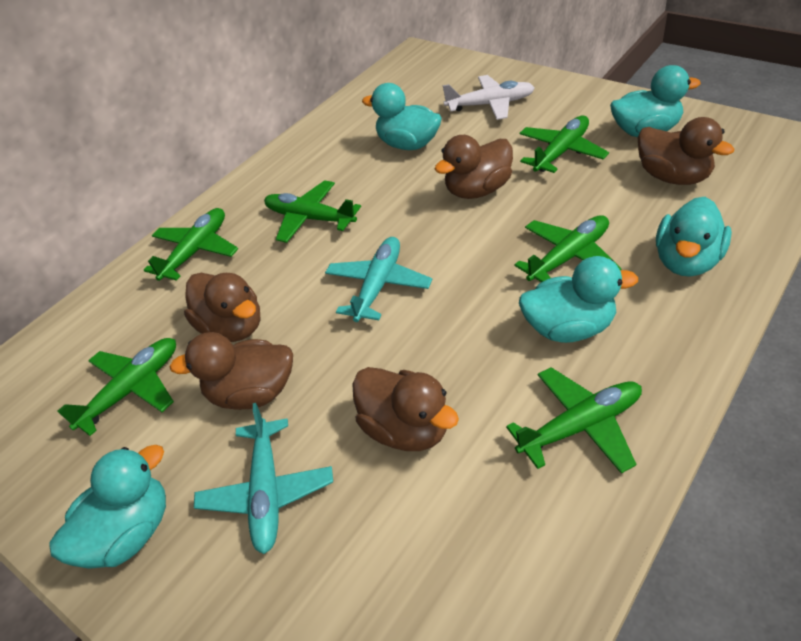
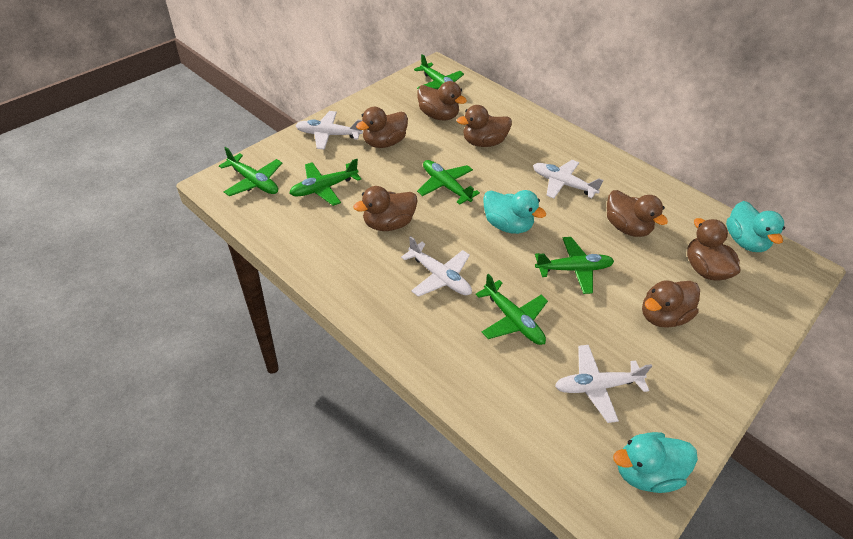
brown duck: 5 -> 7
turquoise duck: 5 -> 3
turquoise plane: 2 -> 0
white plane: 1 -> 4

